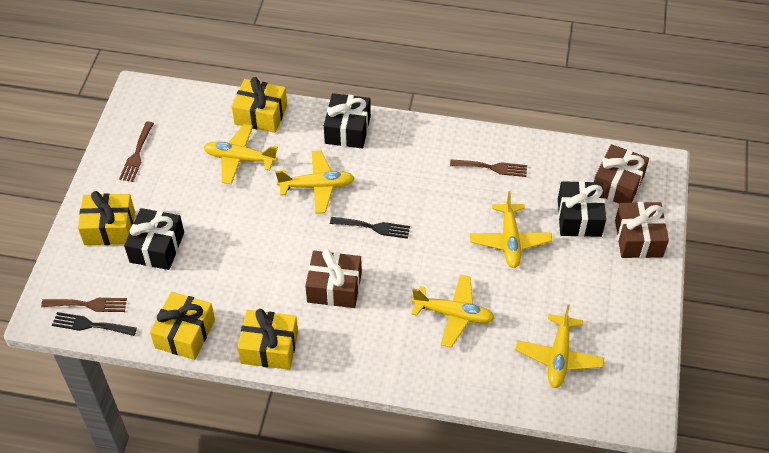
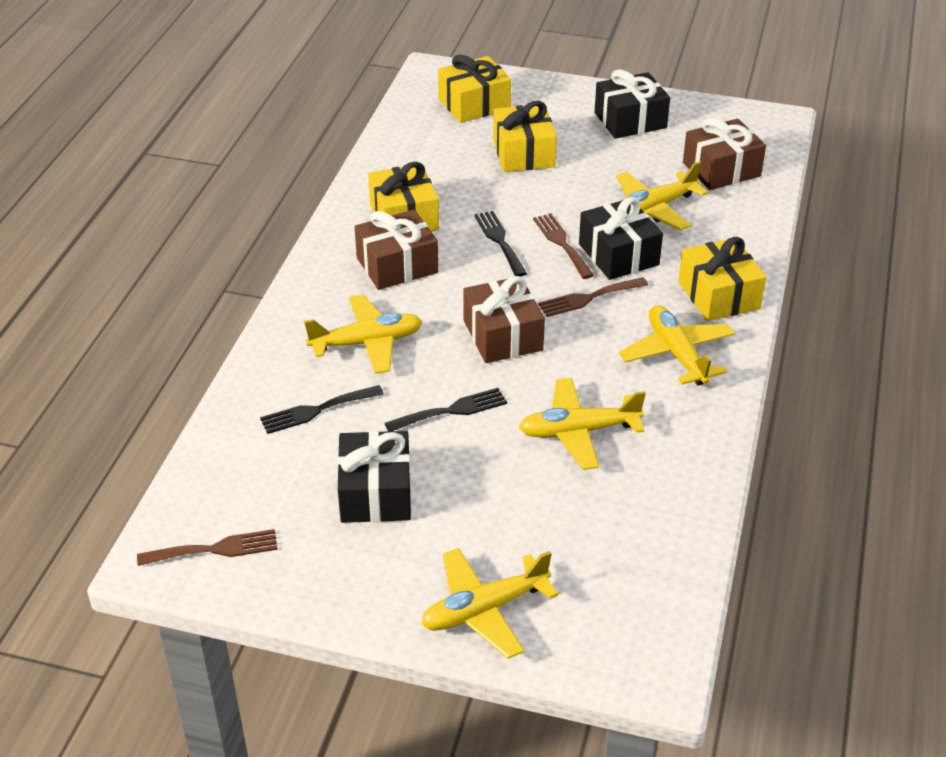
black fork: 2 -> 3

